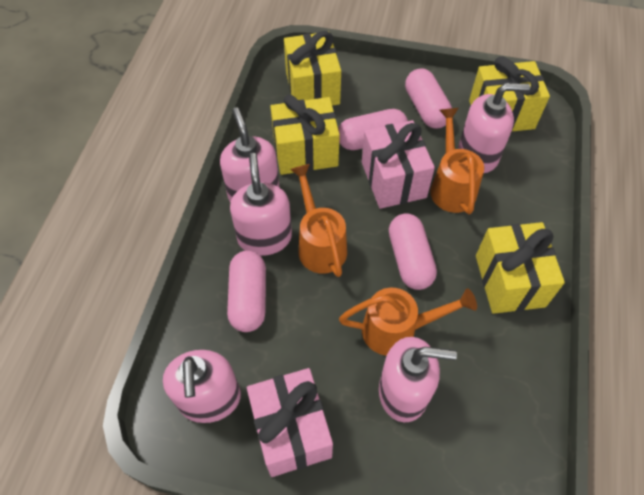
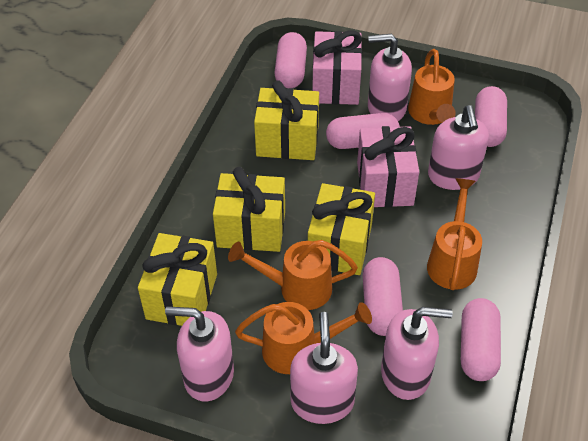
orange watering can: 3 -> 4
pink capsule: 4 -> 5

